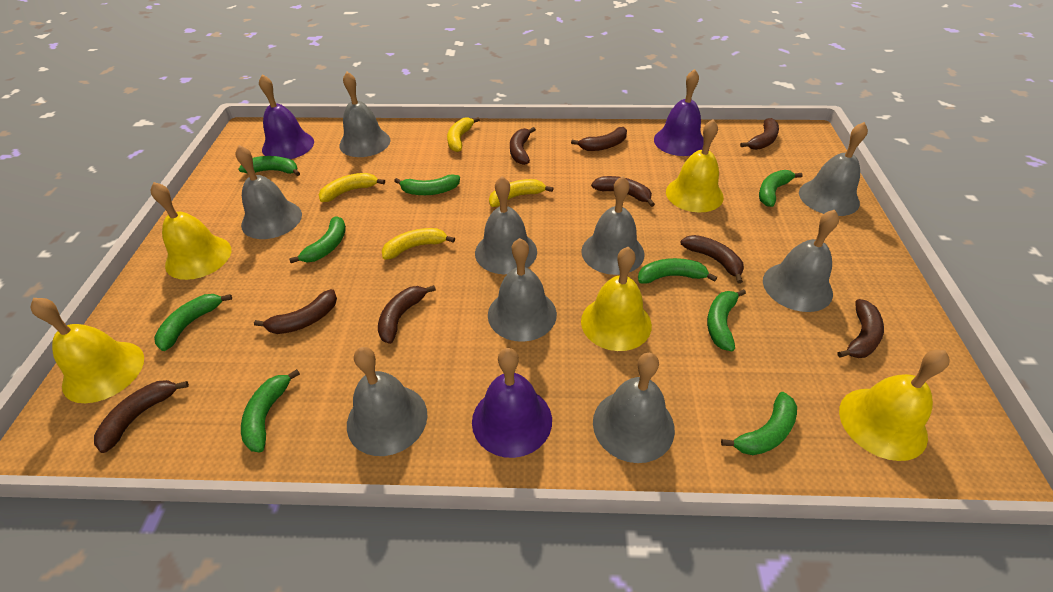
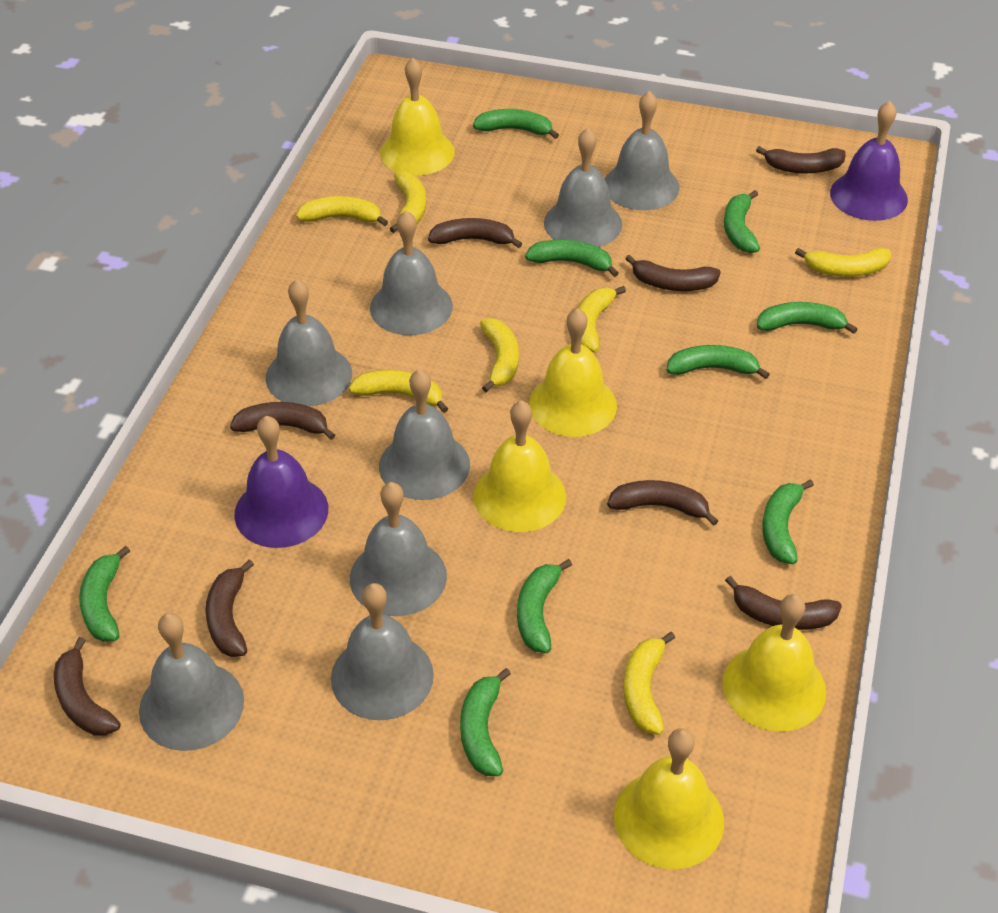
brown banana: 9 -> 8
grey bell: 9 -> 8
purple bell: 3 -> 2
yellow banana: 4 -> 7

